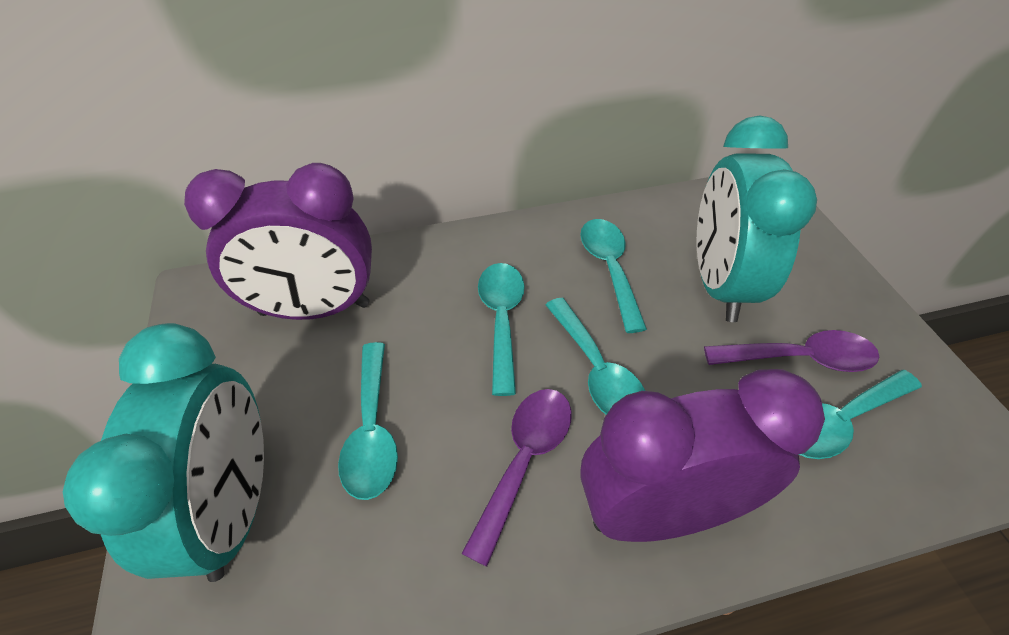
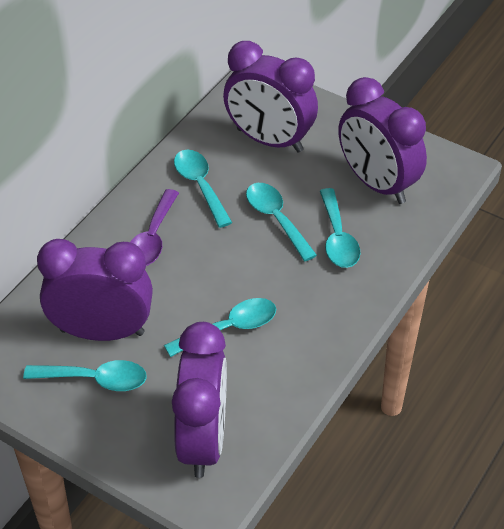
purple clock: 2 -> 4
purple spoon: 2 -> 1
turquoise clock: 2 -> 0

